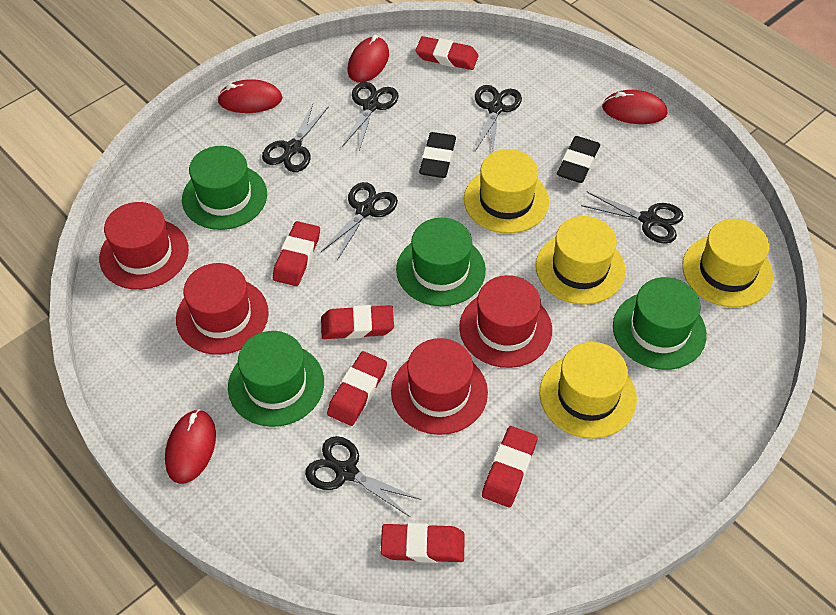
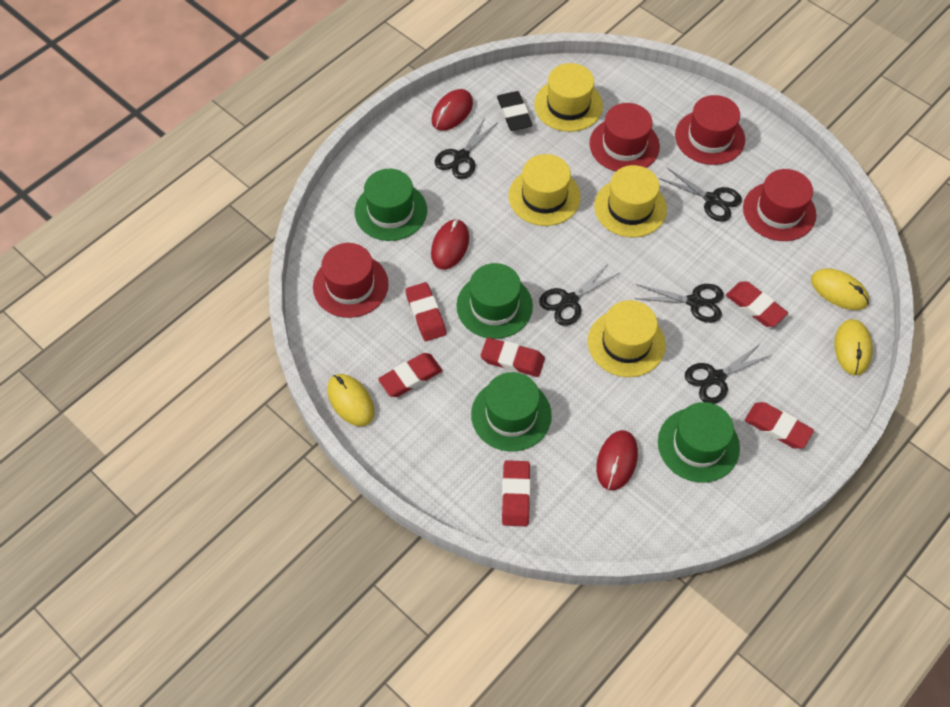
black eraser: 2 -> 1
black scissors: 6 -> 5
red mouse: 4 -> 3
yellow mouse: 0 -> 3

